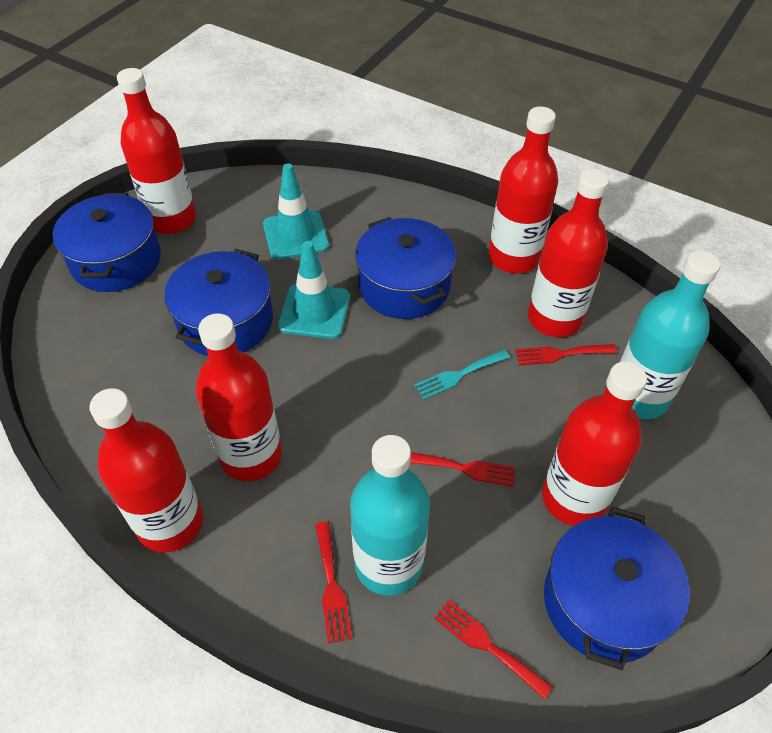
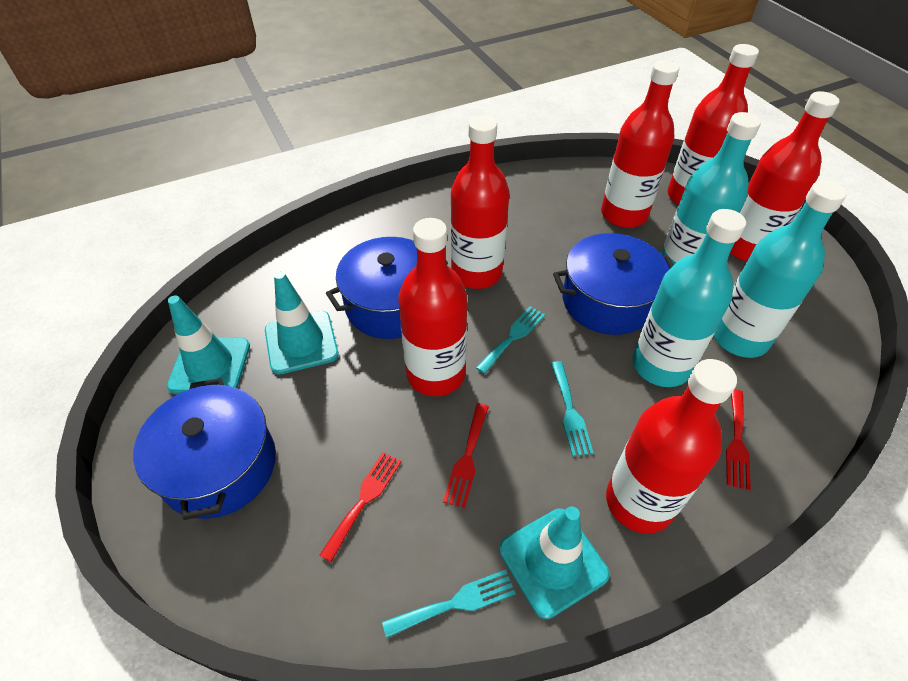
blue pot: 4 -> 3
red fork: 4 -> 3
turquoise bottle: 2 -> 3
turquoise fork: 1 -> 3
turquoise traffic cone: 2 -> 3

